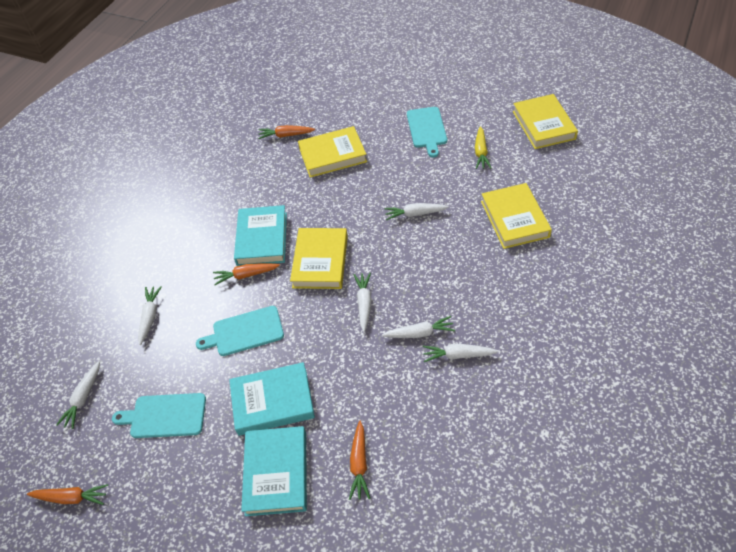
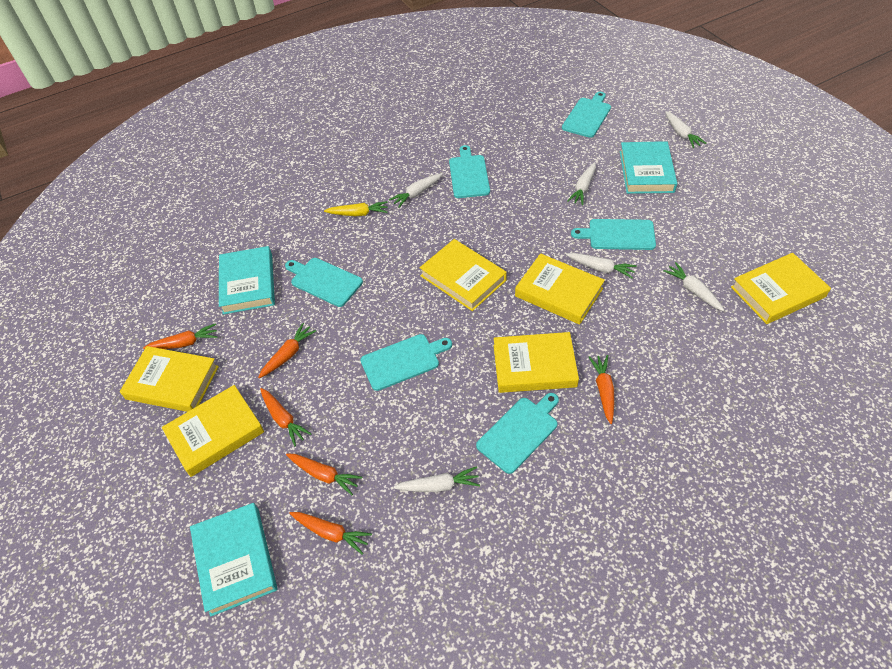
orange carrot: 4 -> 6
turquoise cutting board: 3 -> 6
yellow book: 4 -> 6

